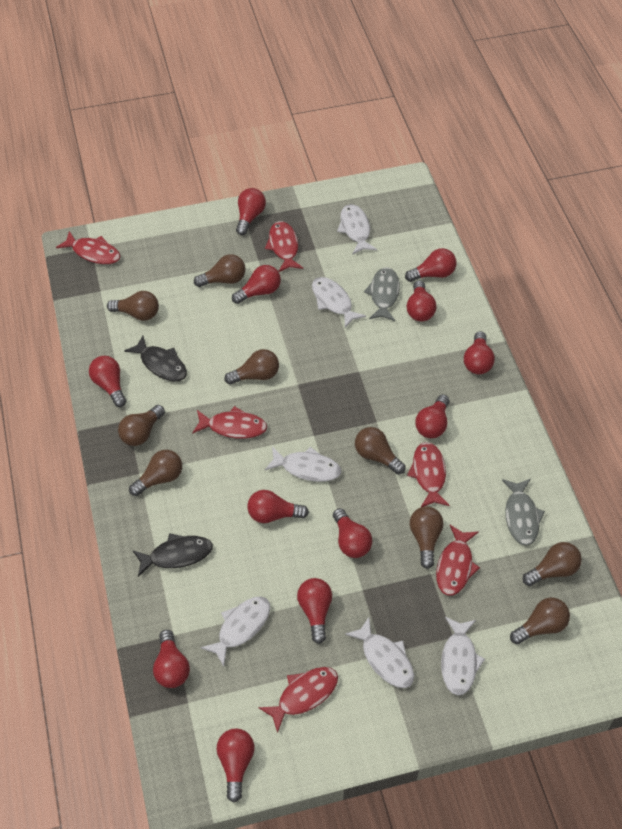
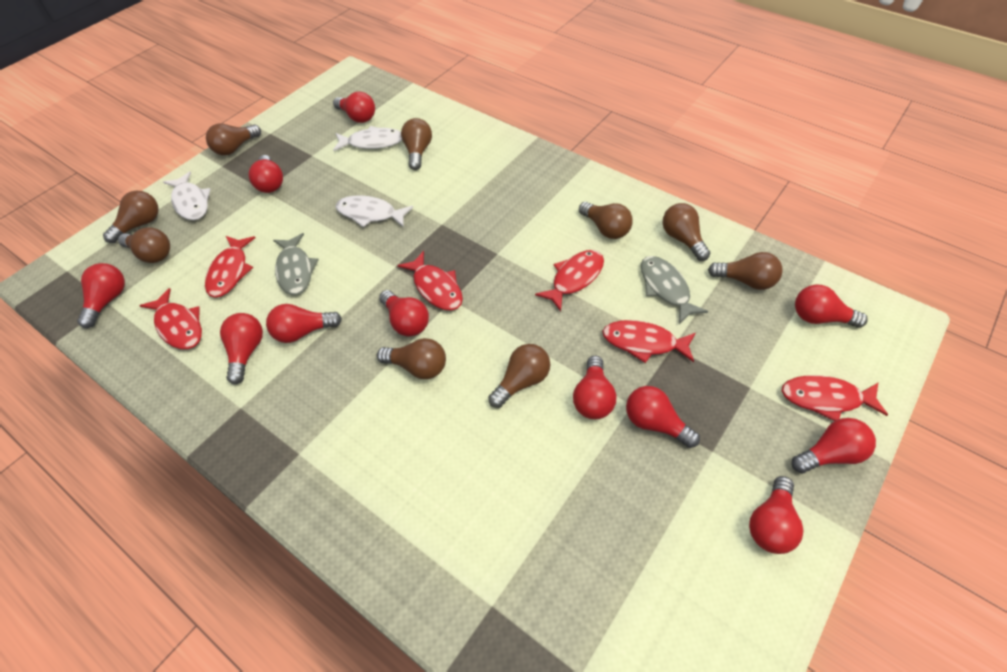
black fish: 2 -> 0
red light bulb: 12 -> 11
white fish: 6 -> 3

